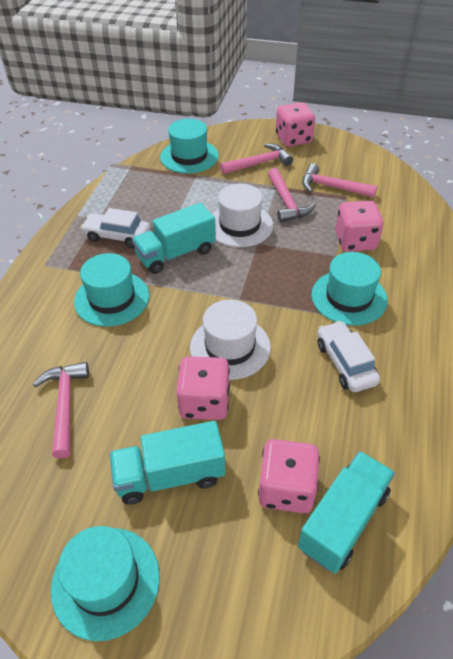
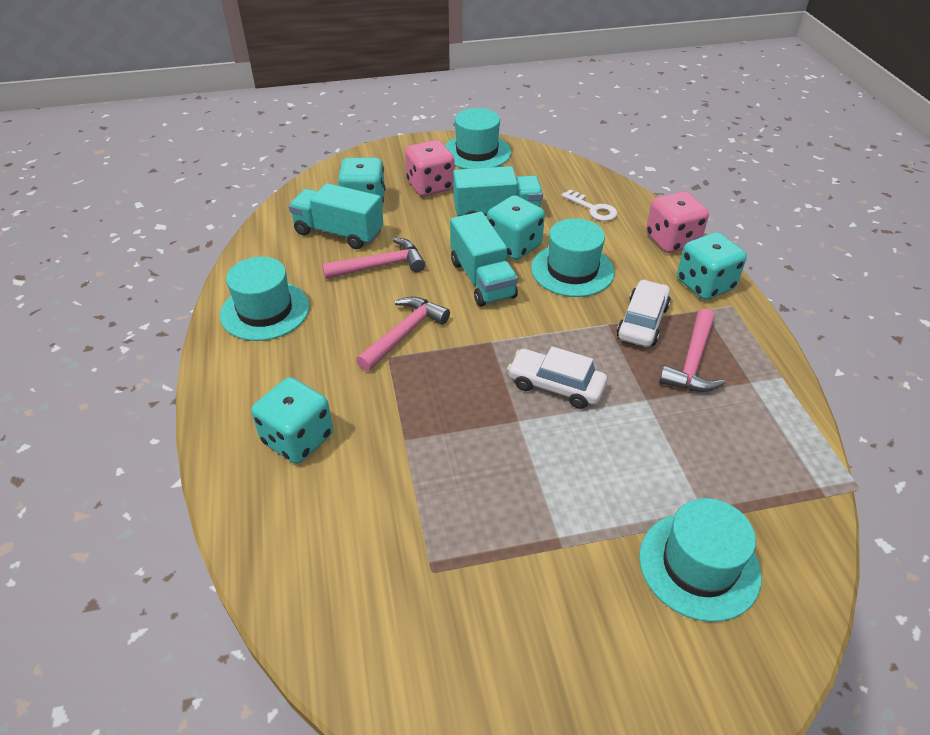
pink dice: 4 -> 2
pink hammer: 4 -> 3
turquoise dice: 0 -> 4
white hat: 2 -> 0
white key: 0 -> 1

